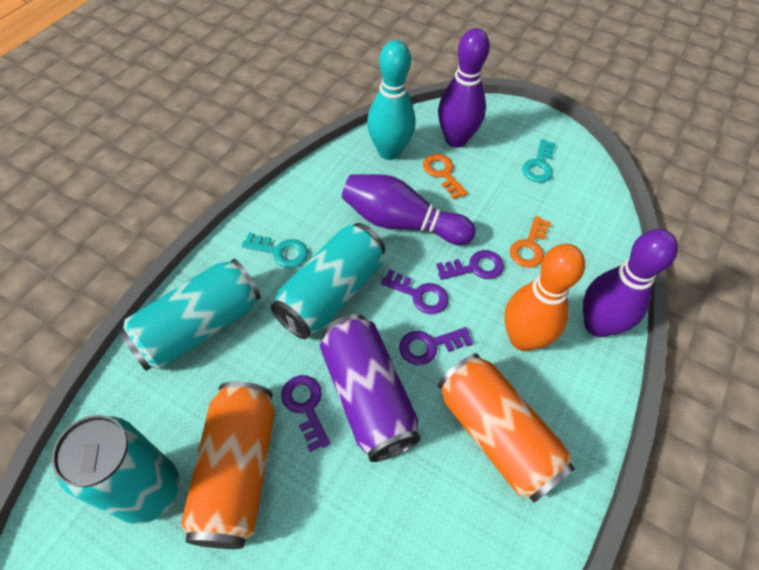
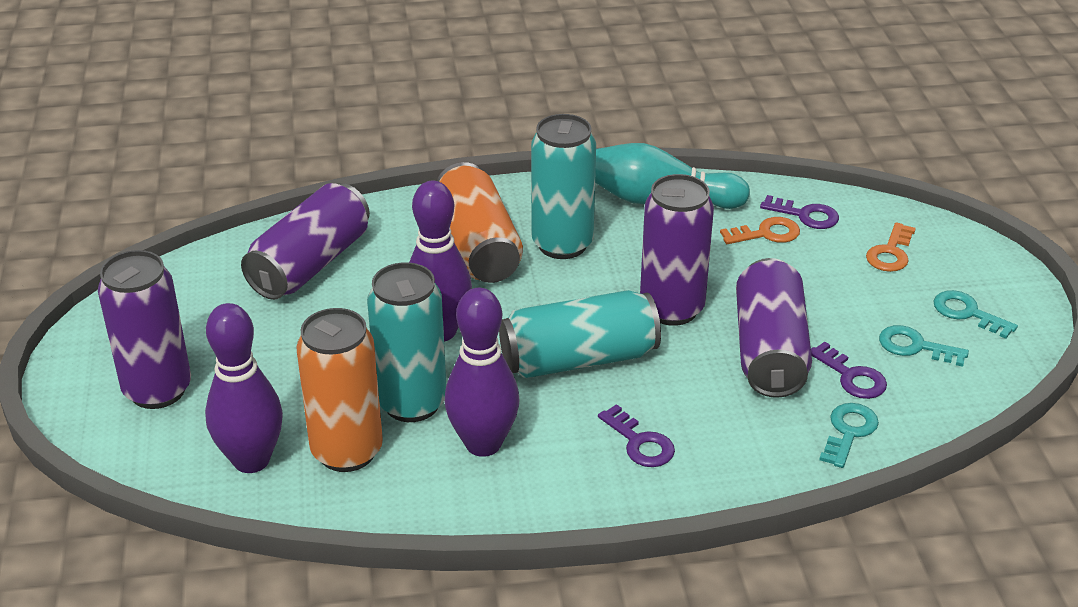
orange bowling pin: 1 -> 0
purple can: 1 -> 4
purple key: 4 -> 3
turquoise key: 2 -> 3

